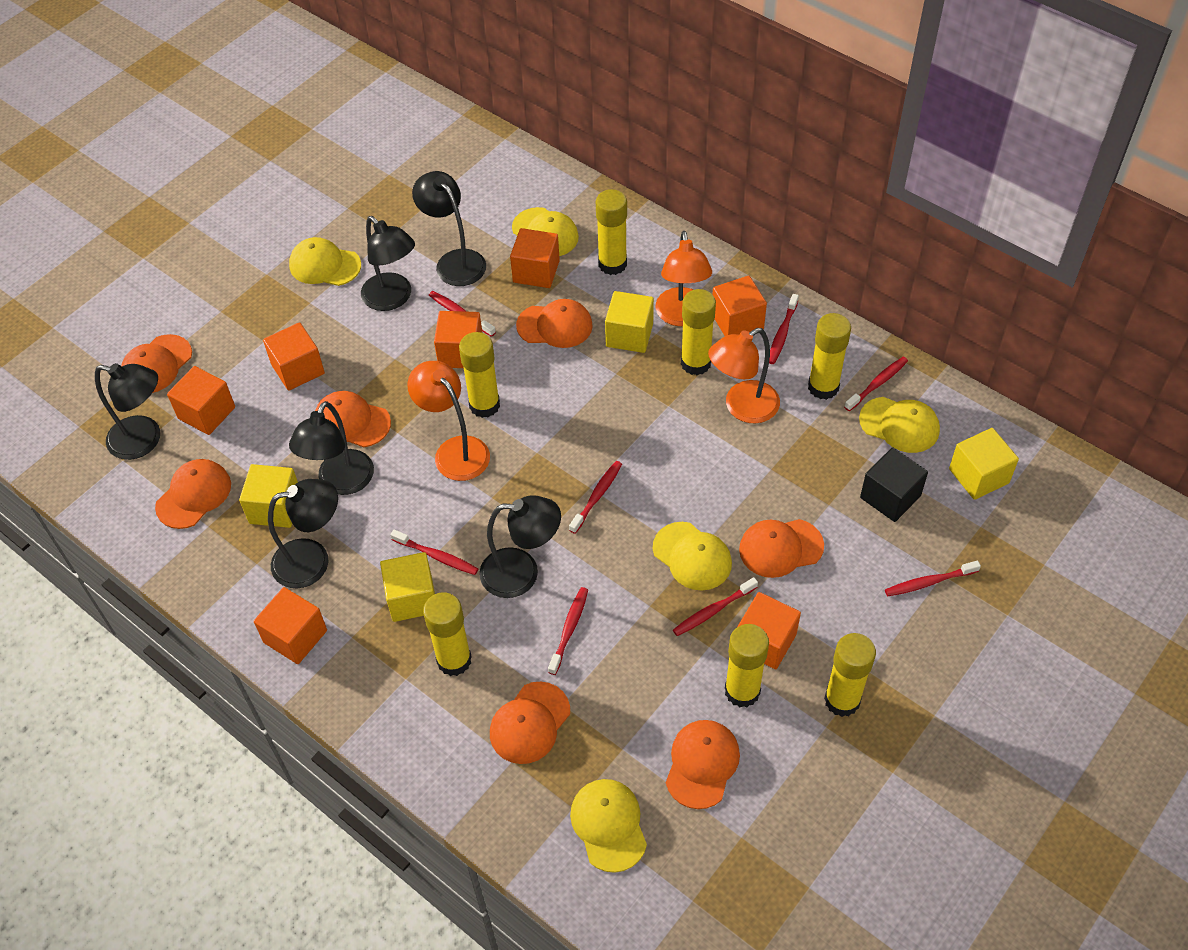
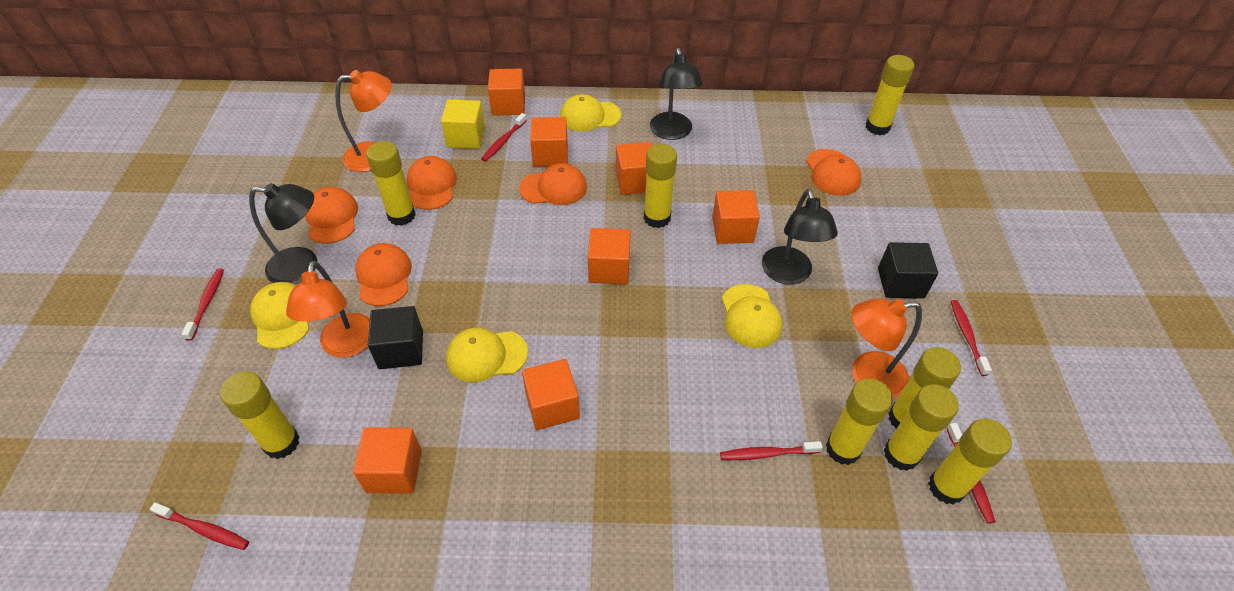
black cube: 1 -> 2
black lamp: 6 -> 3
orange cap: 7 -> 5
red toothbrush: 8 -> 6
yellow cap: 5 -> 4
yellow cube: 4 -> 1
yellow glue stick: 7 -> 8

